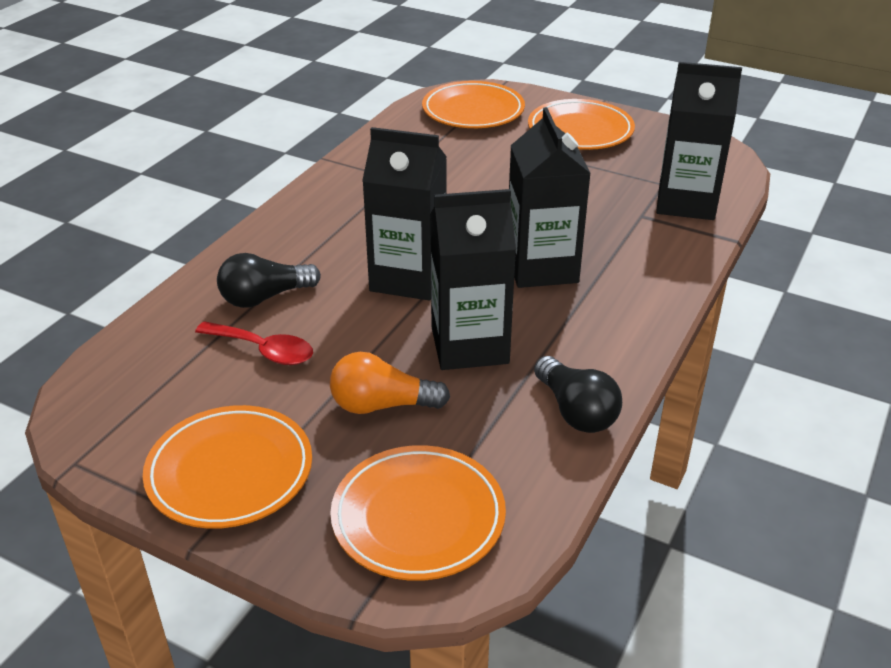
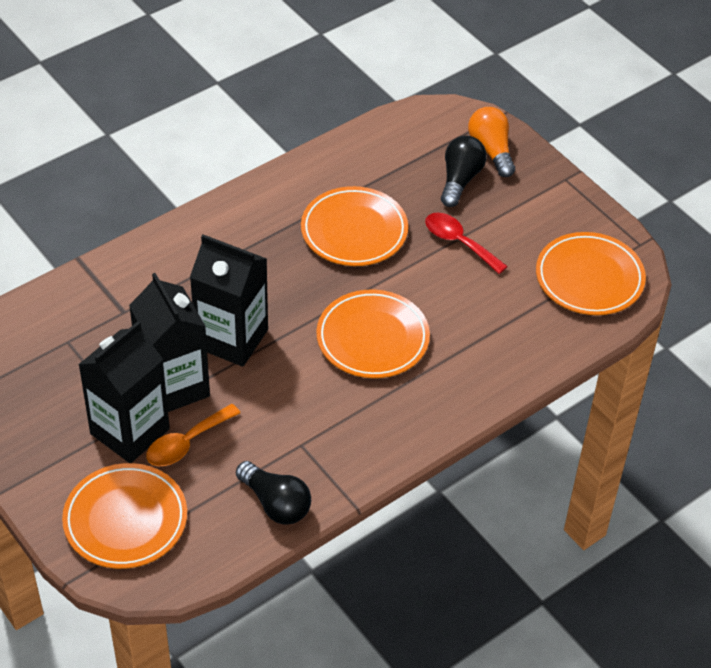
black carton: 4 -> 3
orange spoon: 0 -> 1

